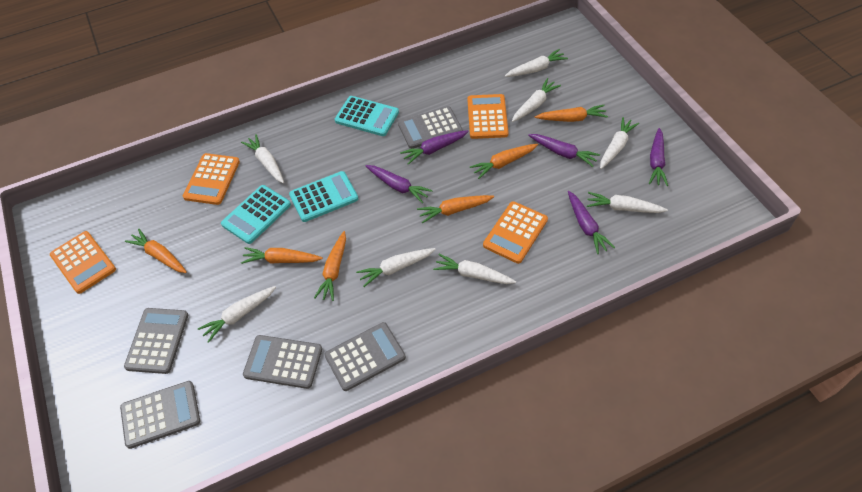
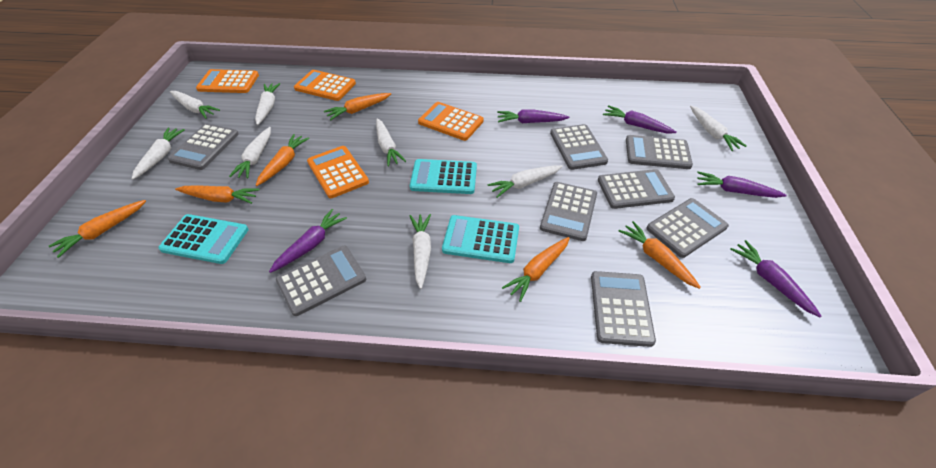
grey calculator: 5 -> 8

